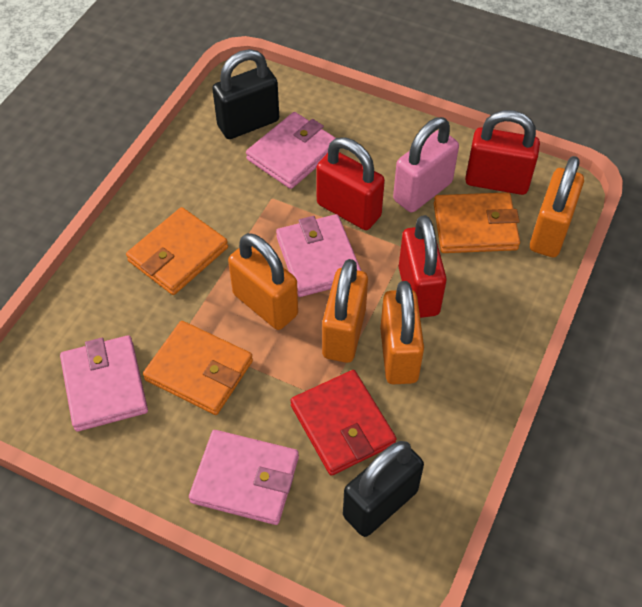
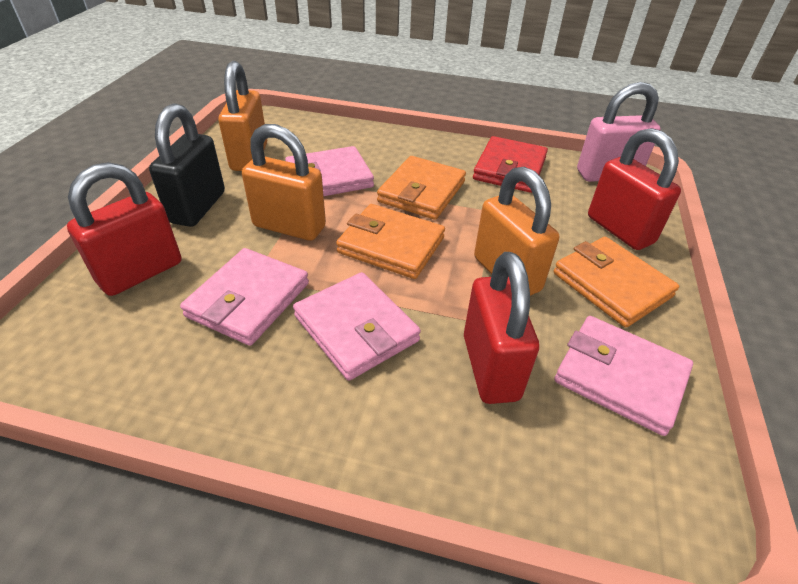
black padlock: 2 -> 1
orange padlock: 4 -> 3

